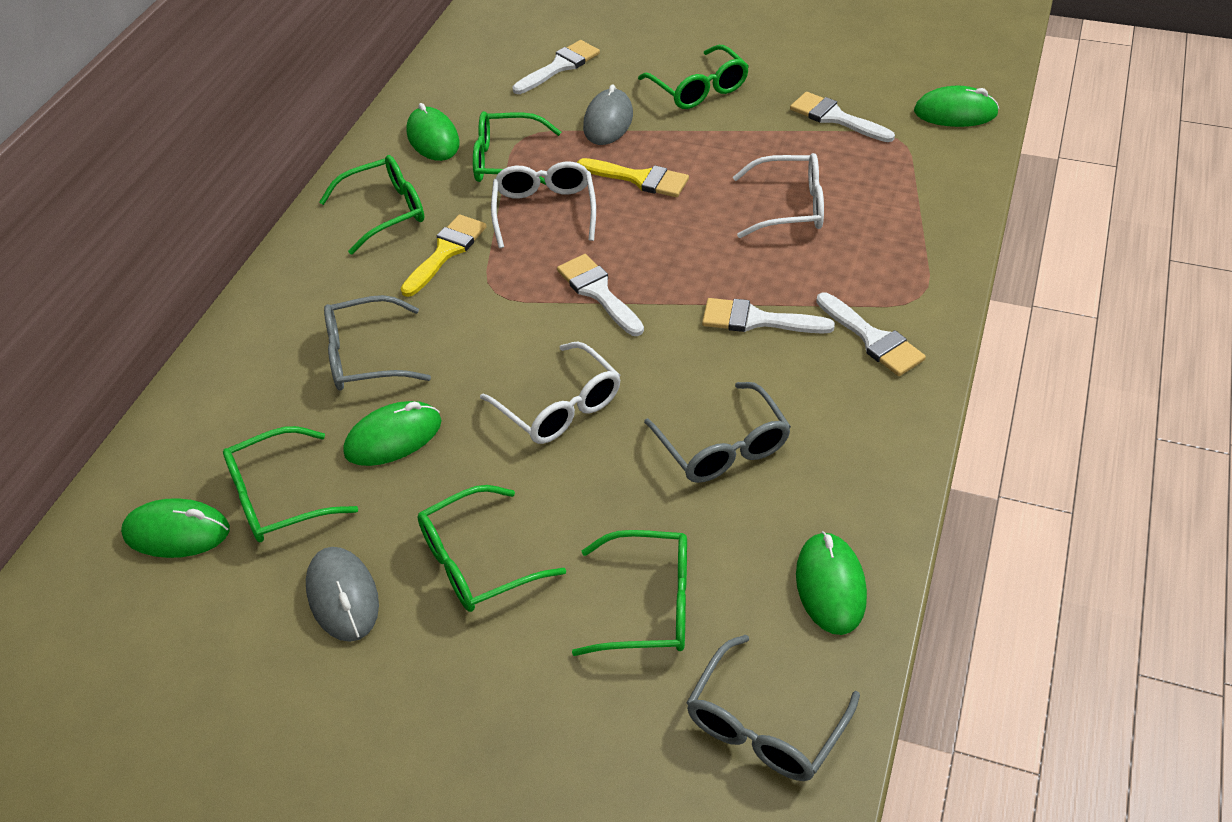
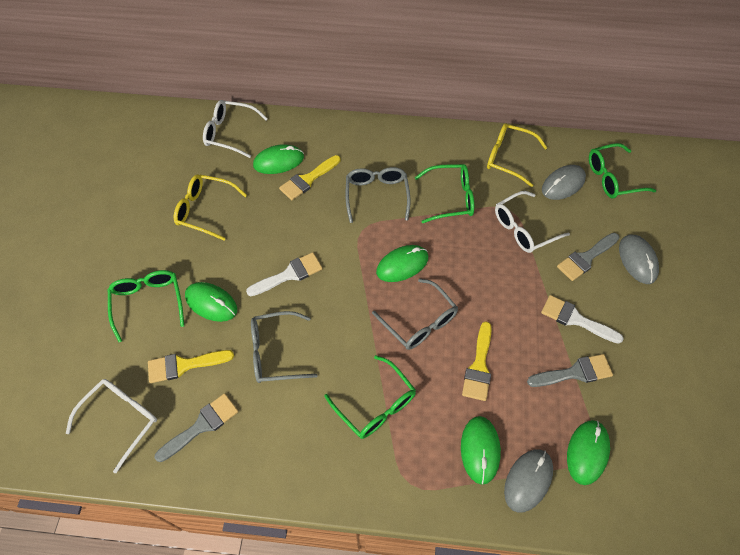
green glasses: 6 -> 4
grey brush: 0 -> 3
grey mouse: 2 -> 3
white brush: 5 -> 2
yellow brush: 2 -> 3
yellow glasses: 0 -> 2

